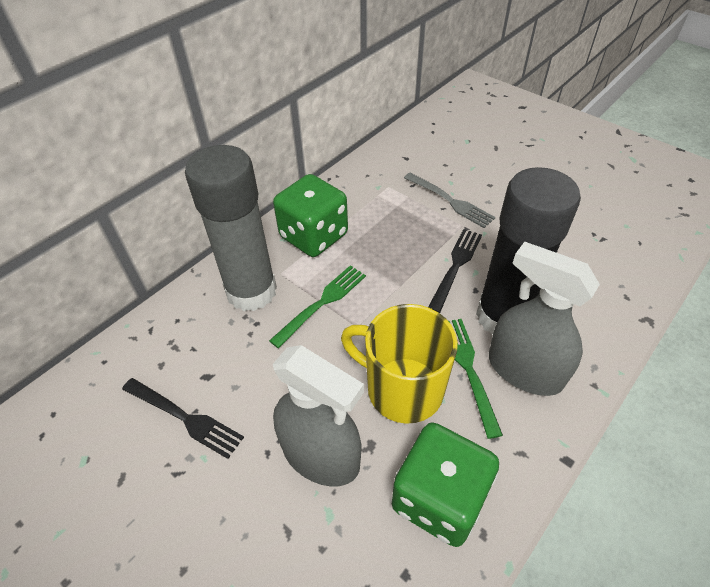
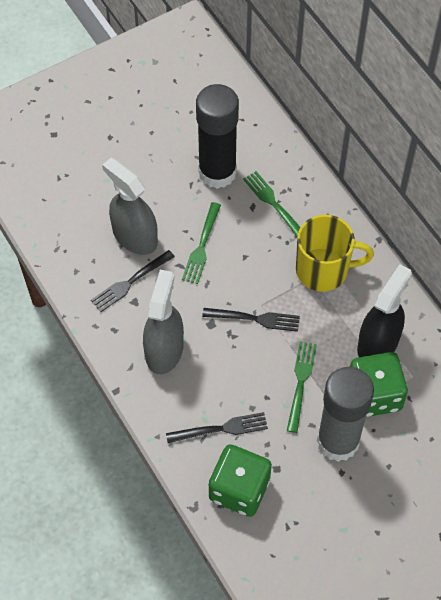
black fork: 2 -> 3
black spray bottle: 0 -> 1
green fork: 2 -> 3
grey fork: 1 -> 0

